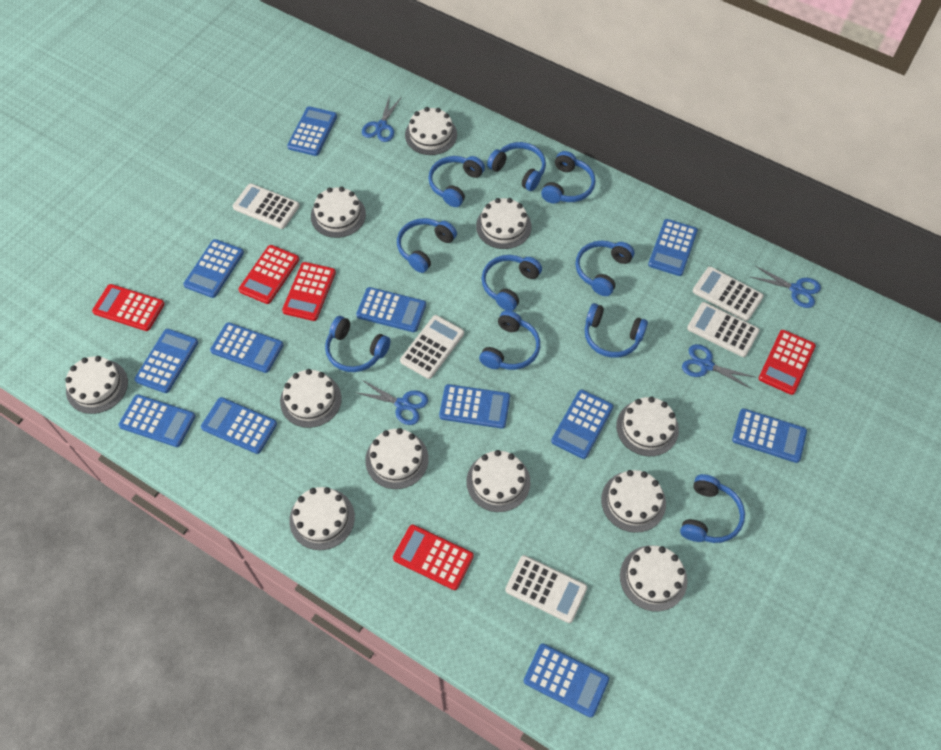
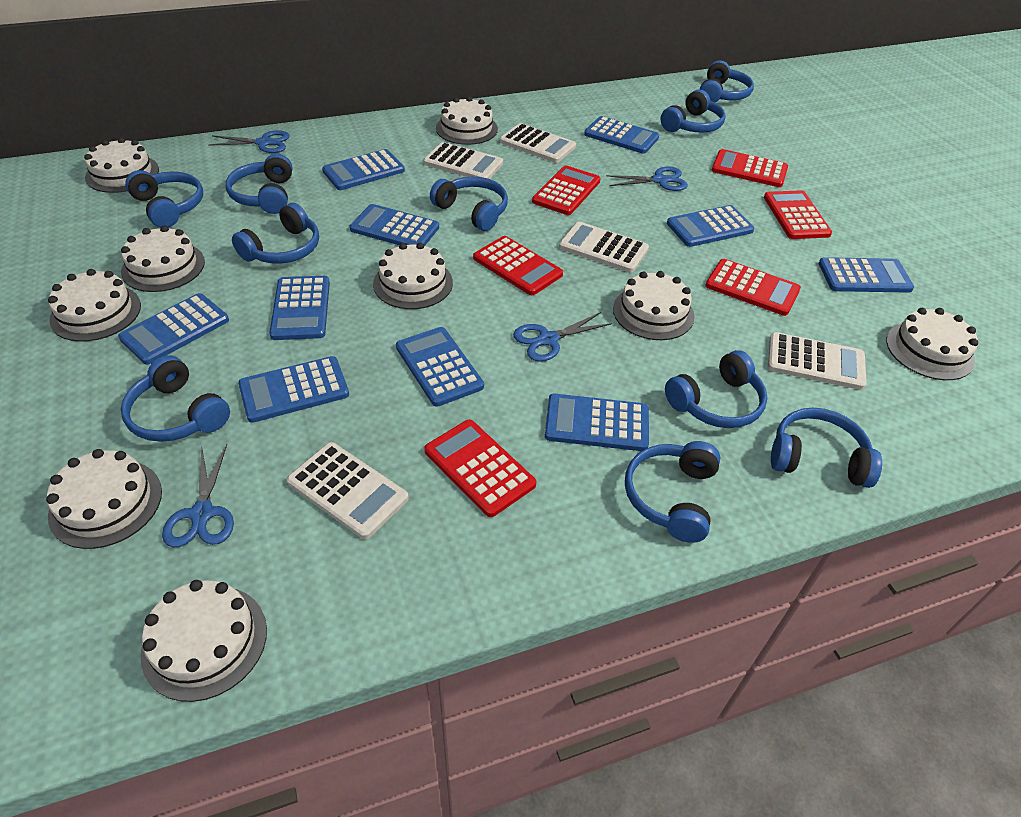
blue calculator: 12 -> 10
red calculator: 5 -> 6
white cake: 11 -> 9

